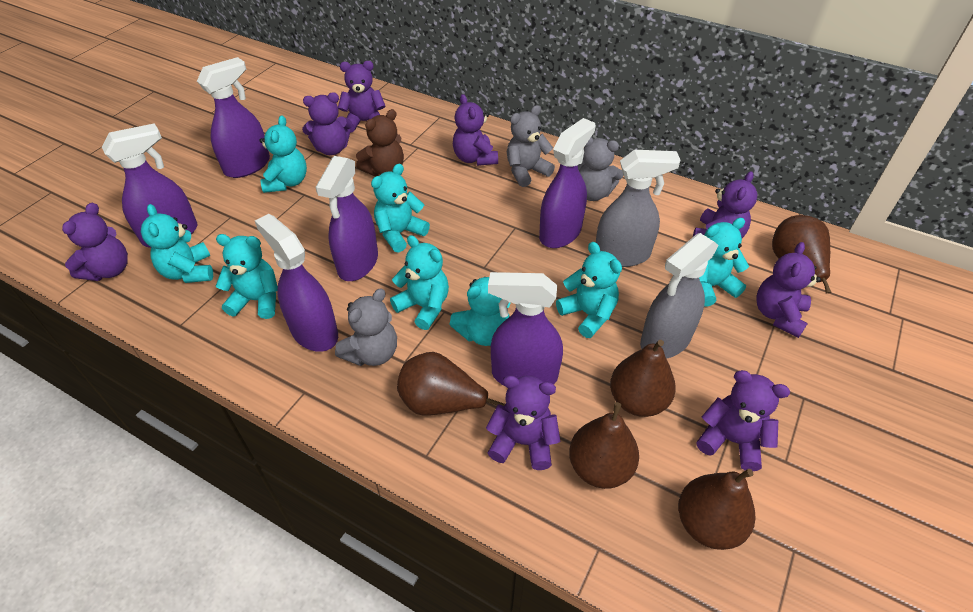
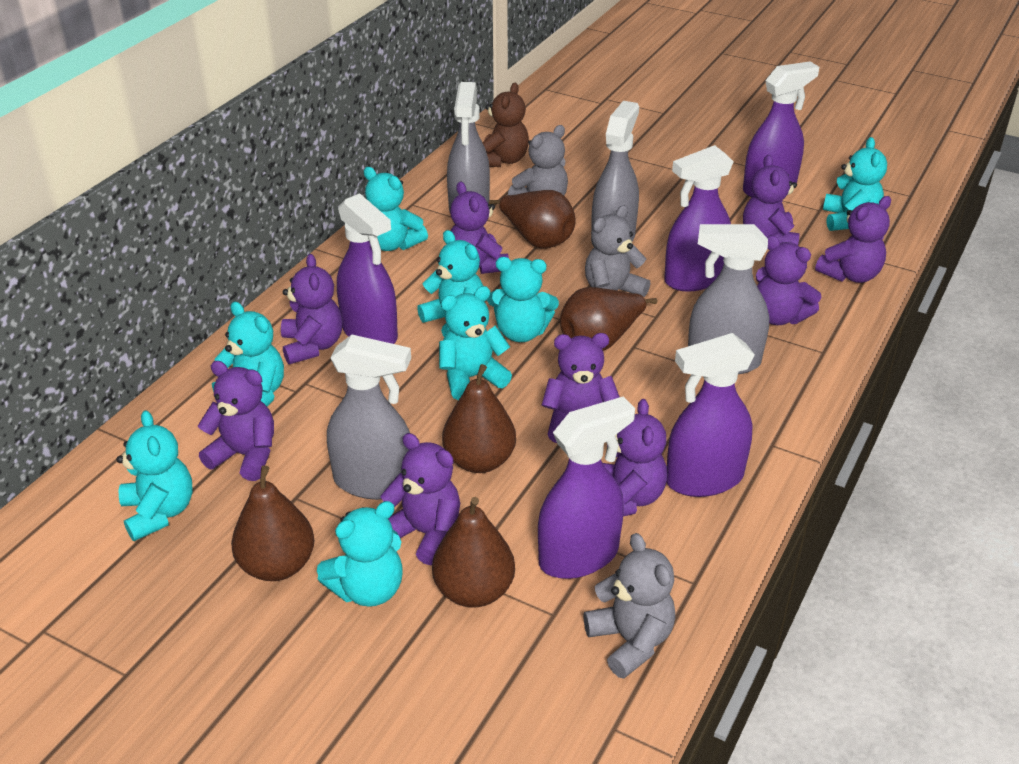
grey spray bottle: 2 -> 4
purple spray bottle: 6 -> 5
purple teddy bear: 8 -> 9

